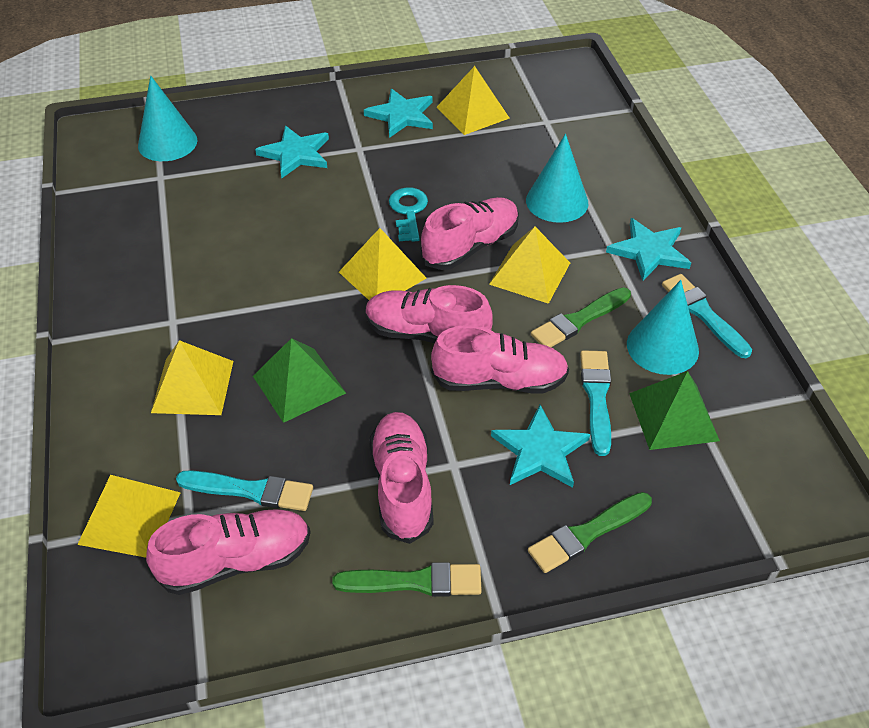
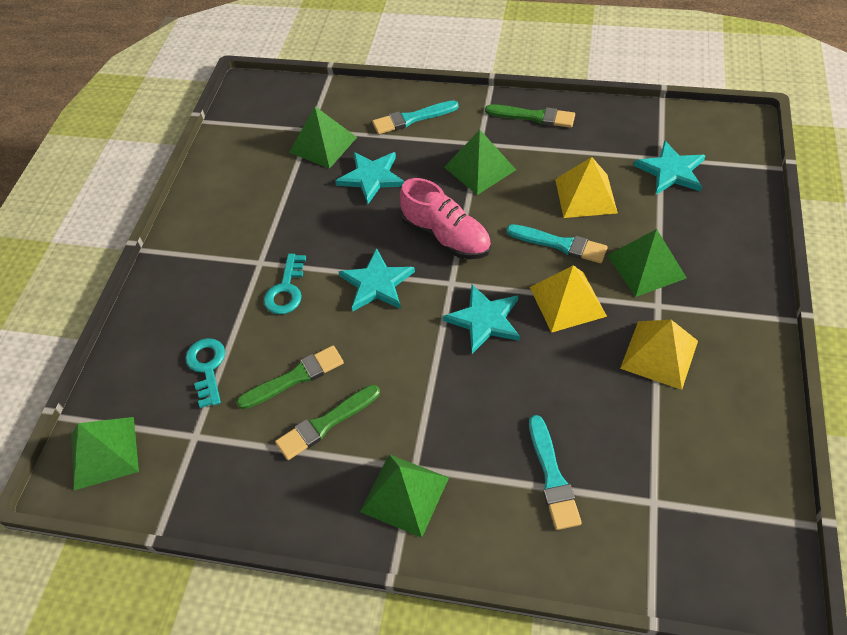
green pyramid: 2 -> 5
pink shoe: 5 -> 1
turquoise cone: 3 -> 0
turquoise key: 1 -> 2
yellow pyramid: 5 -> 3

